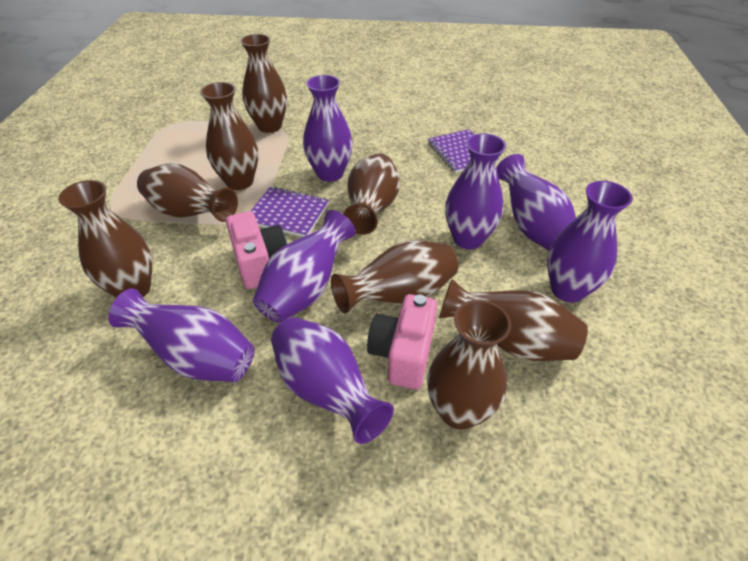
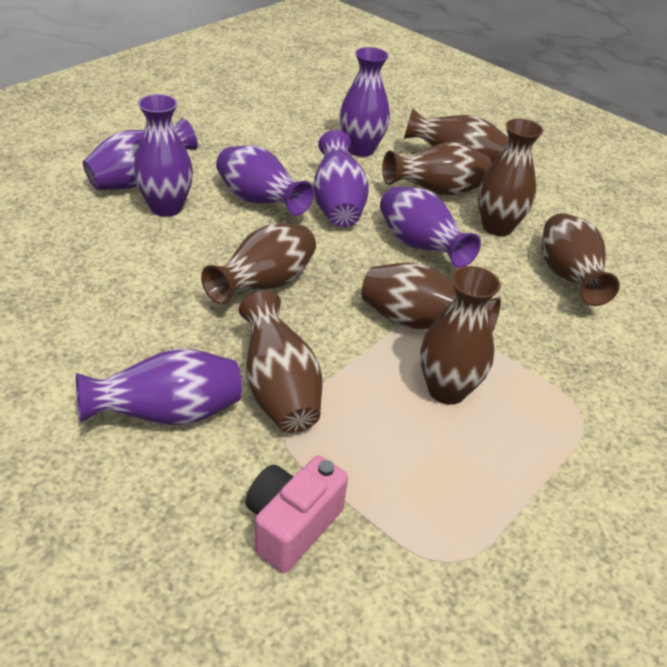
pink camera: 2 -> 1
purple notebook: 2 -> 0

